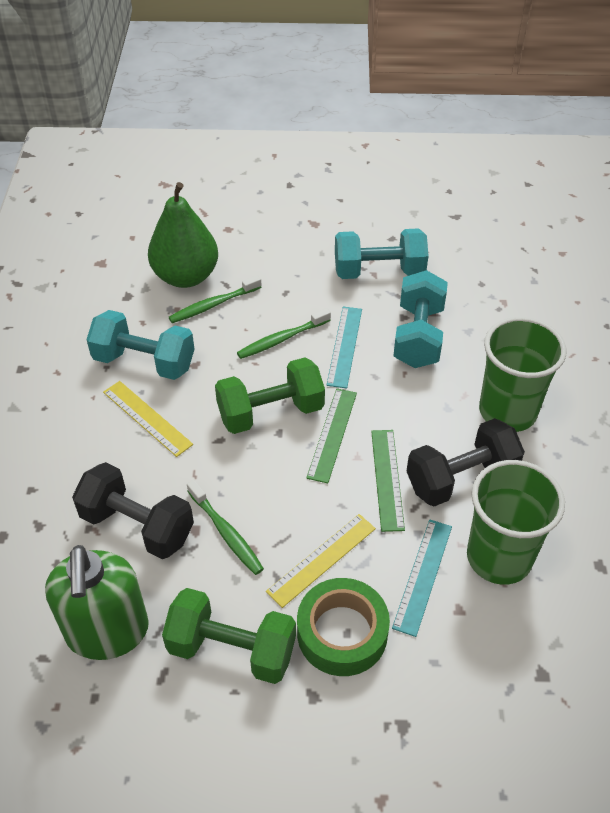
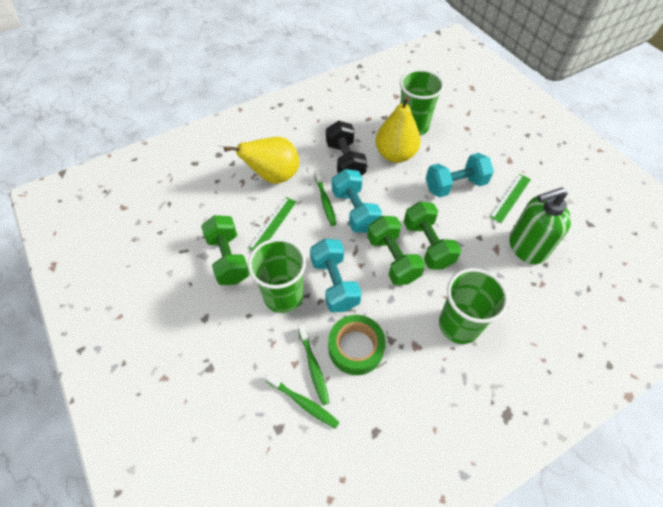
black dumbbell: 2 -> 1
green cup: 2 -> 3
green dumbbell: 2 -> 3
green pear: 1 -> 0
turquoise ruler: 2 -> 0
yellow pear: 0 -> 2
yellow ruler: 2 -> 0

